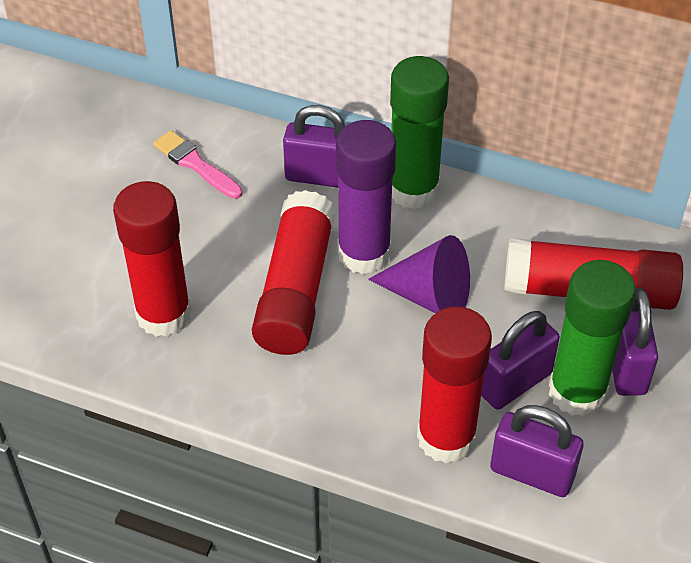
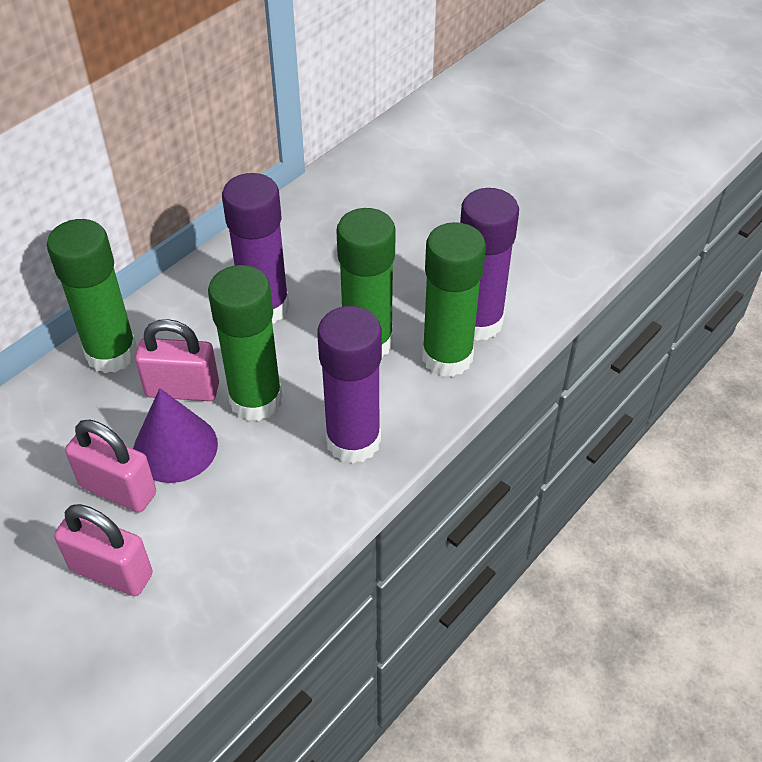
green glue stick: 2 -> 4
pink brush: 1 -> 0
pink padlock: 0 -> 3
purple glue stick: 1 -> 3
purple padlock: 4 -> 0
red glue stick: 4 -> 0

